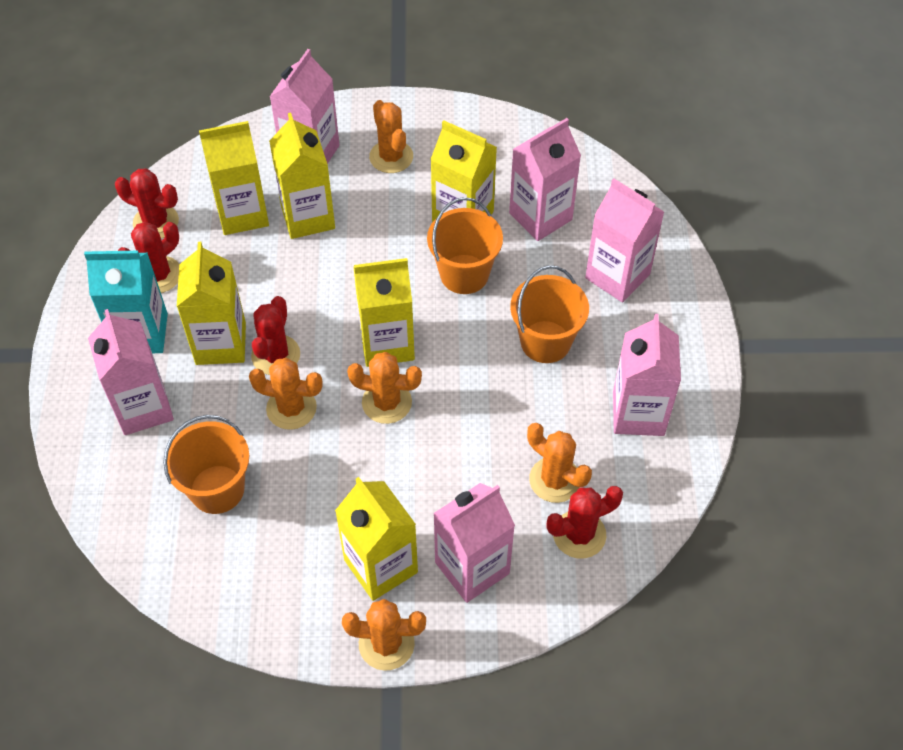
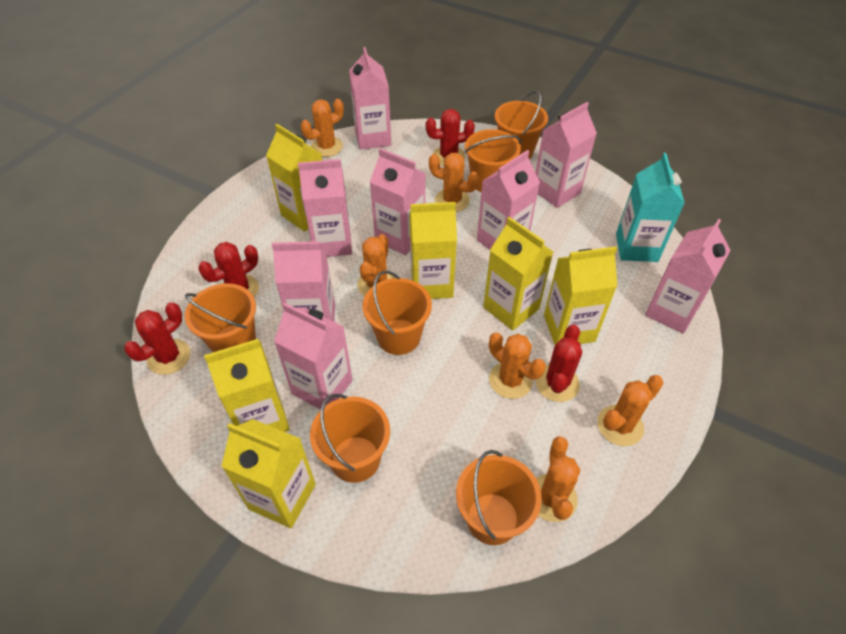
orange bucket: 3 -> 6
orange cactus: 5 -> 6
pink carton: 6 -> 8

